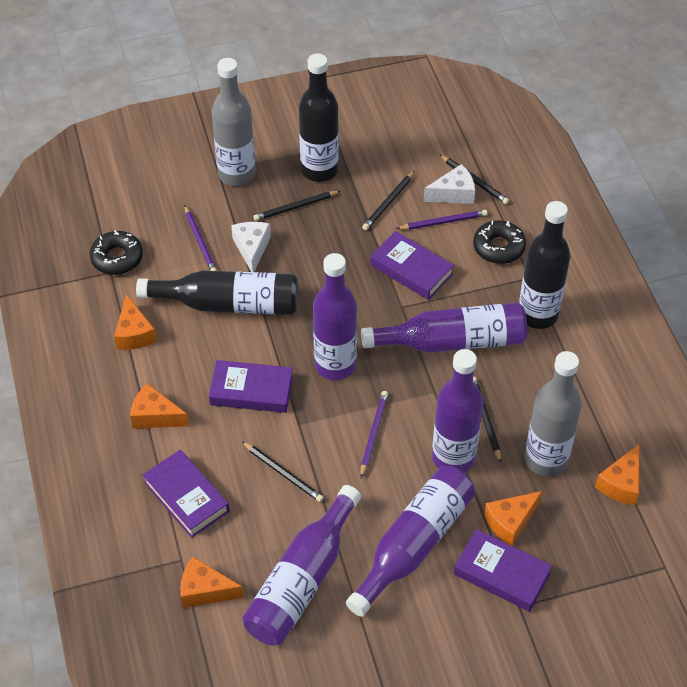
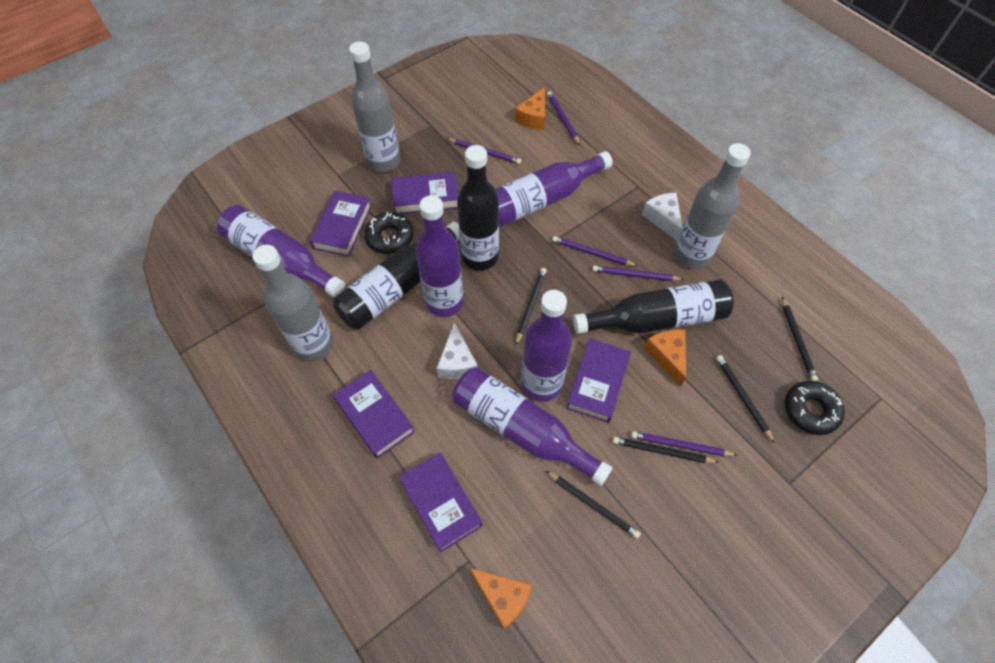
grey bottle: 2 -> 3
orange cheese: 5 -> 3
purple book: 4 -> 5
purple pencil: 3 -> 5

